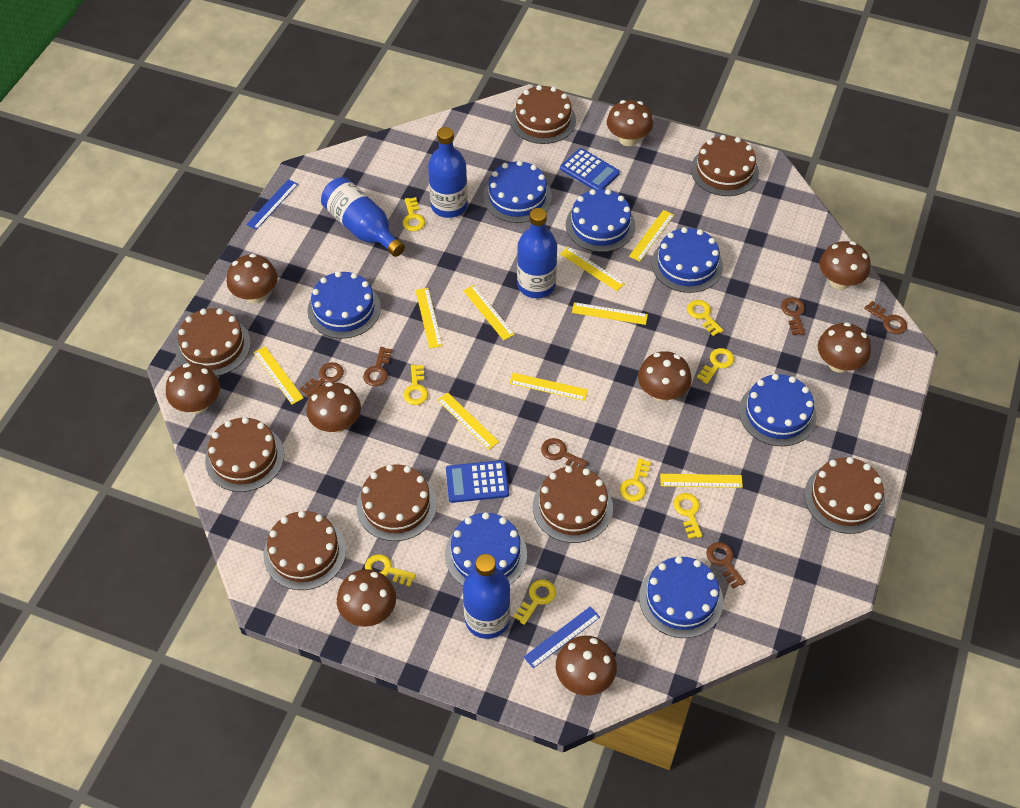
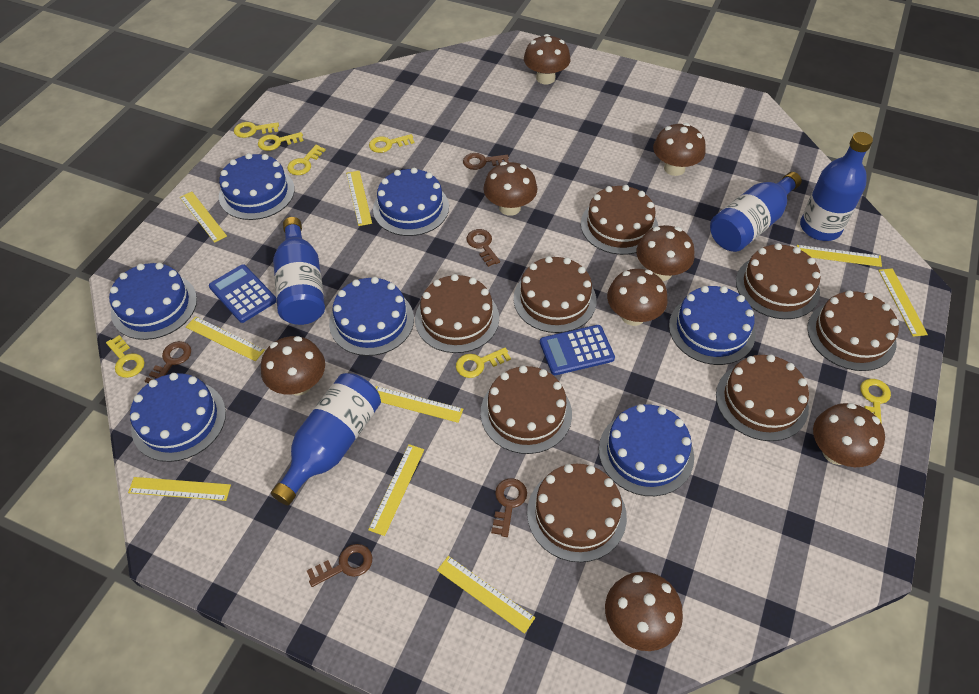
blue ruler: 2 -> 0
brown key: 6 -> 5
brown mushroom: 9 -> 8
yellow key: 8 -> 7

